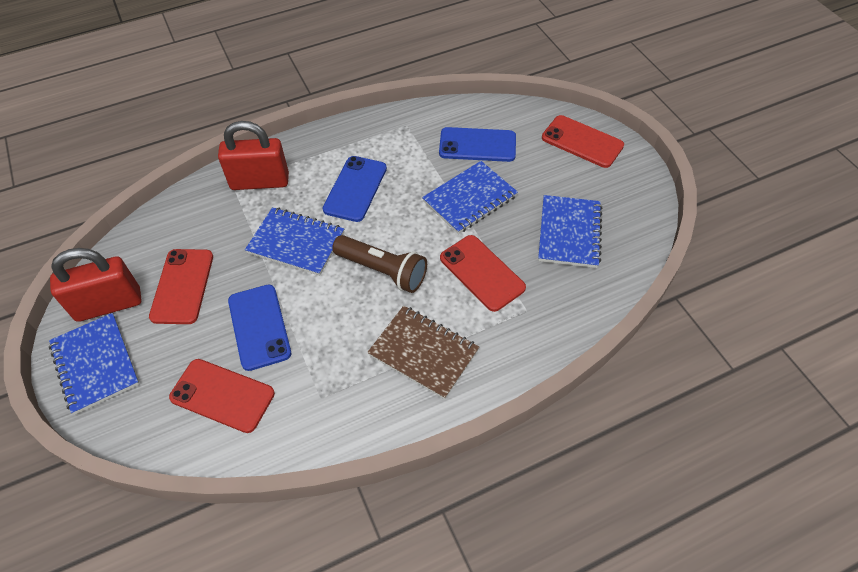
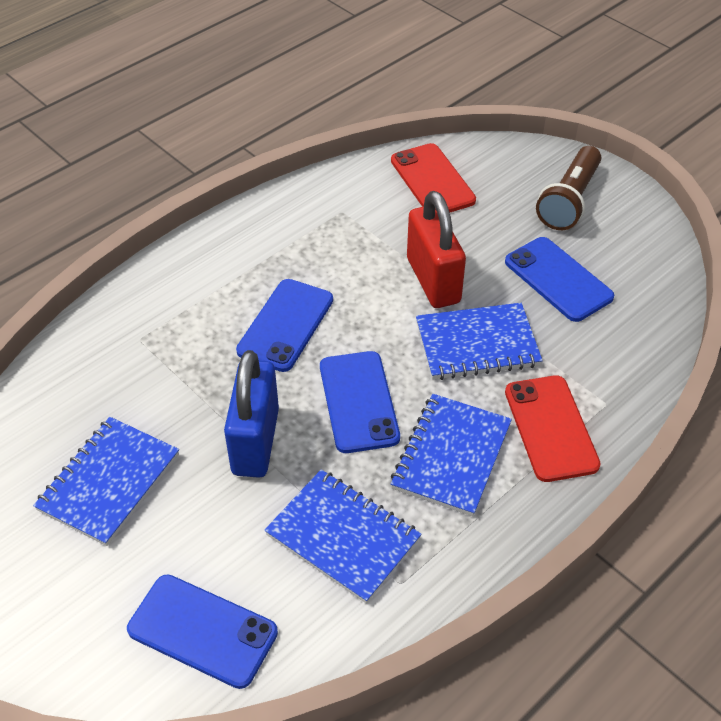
blue padlock: 0 -> 1
blue phone: 3 -> 4
brown notebook: 1 -> 0
red padlock: 2 -> 1
red phone: 4 -> 2

